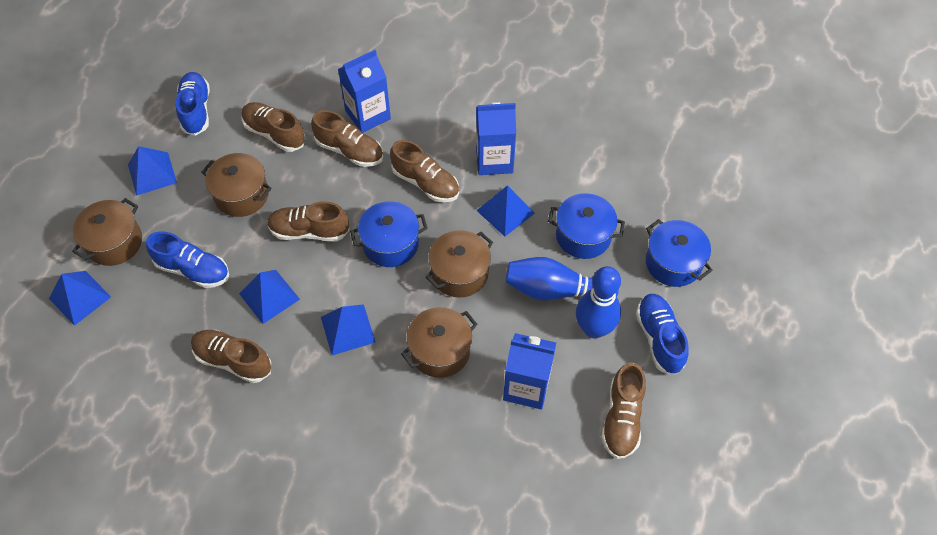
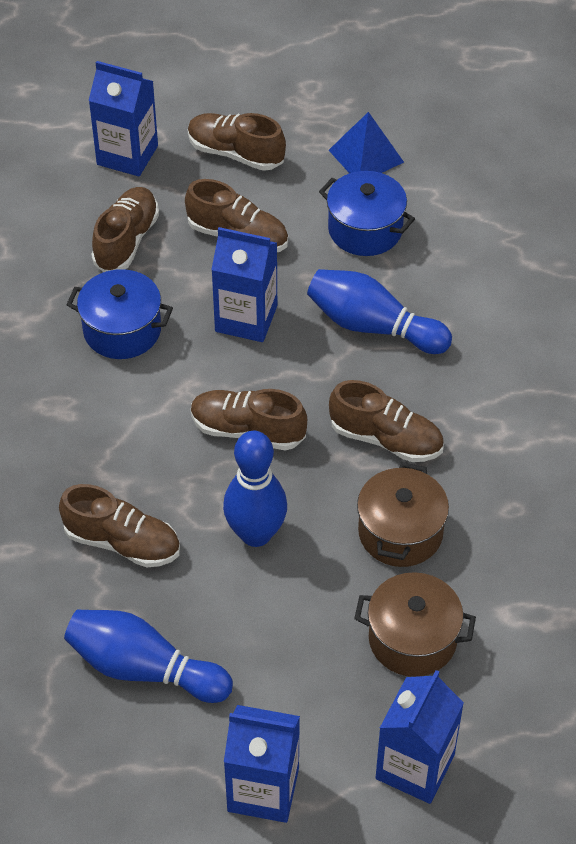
blue bowling pin: 2 -> 3
blue carton: 3 -> 4
blue pot: 3 -> 2
blue pyramid: 5 -> 1
blue shoe: 3 -> 0
brown pot: 4 -> 2

